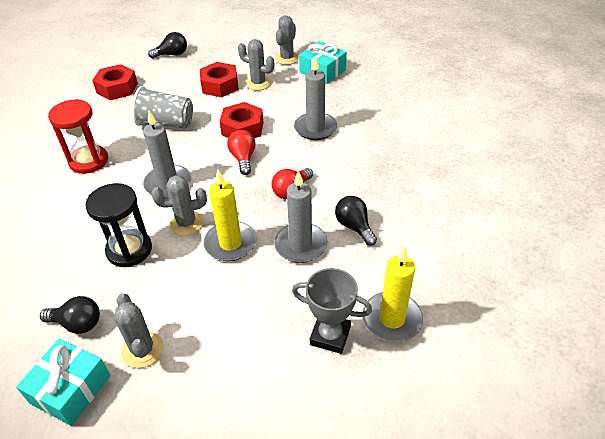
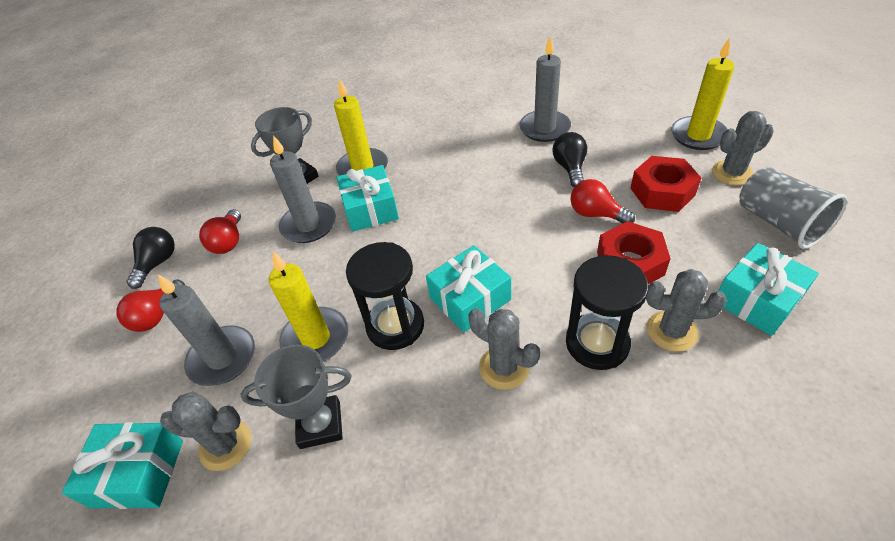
black hourglass: 1 -> 2
black light bulb: 3 -> 2
grey trophy: 1 -> 2
red hourglass: 1 -> 0
red light bulb: 2 -> 3
red nut: 3 -> 2
turquoise gift: 2 -> 4
yellow candle: 2 -> 3

